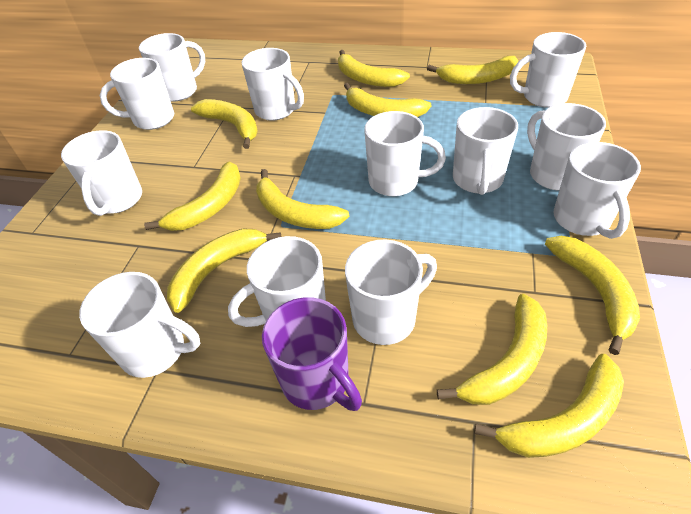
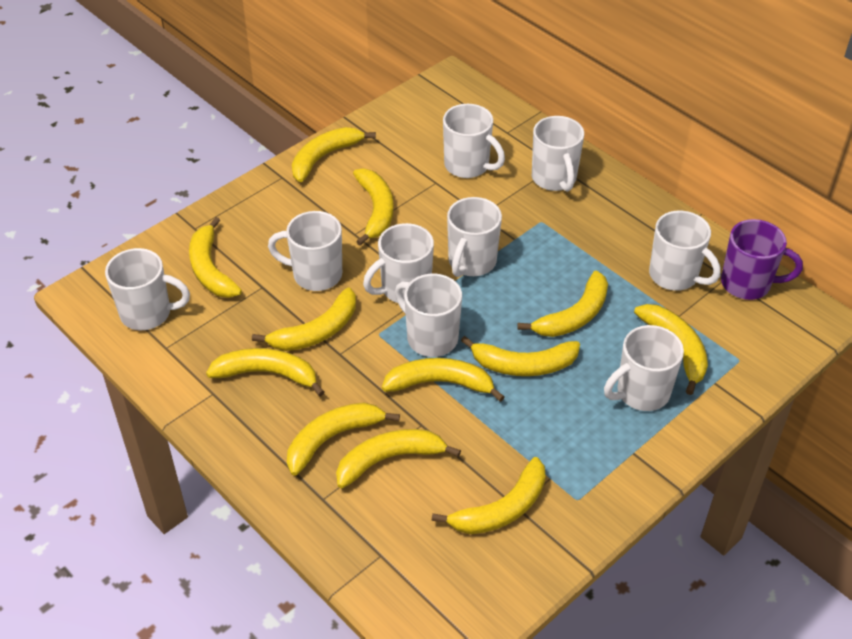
white mug: 12 -> 9
yellow banana: 10 -> 12

